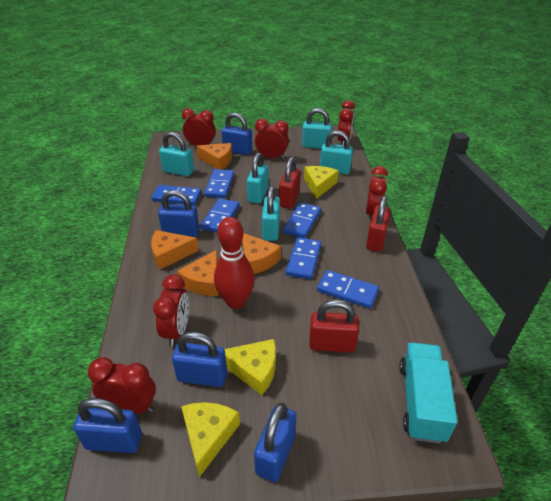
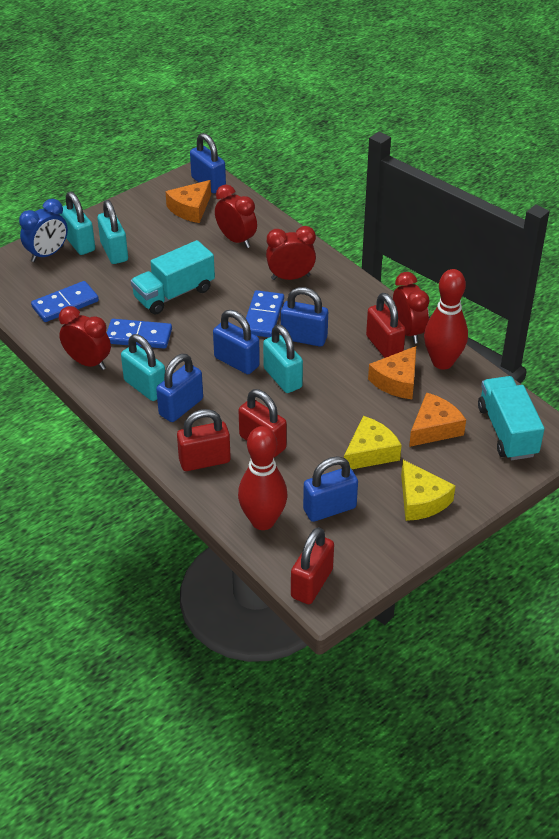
blue clock: 0 -> 1
blue domino: 6 -> 3
orange cheese: 4 -> 3
red bowling pin: 1 -> 2
red clock: 6 -> 4
red padlock: 3 -> 4
turquoise padlock: 5 -> 4
turquoise truck: 1 -> 2
yellow cheese: 3 -> 2

